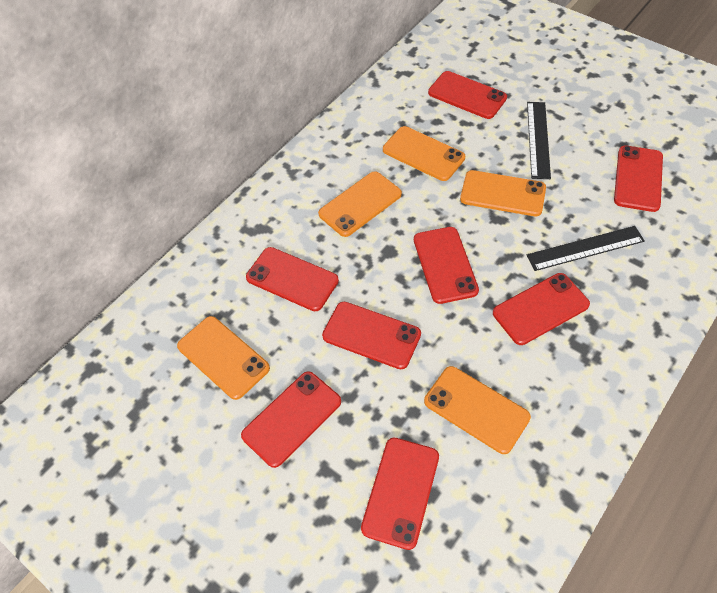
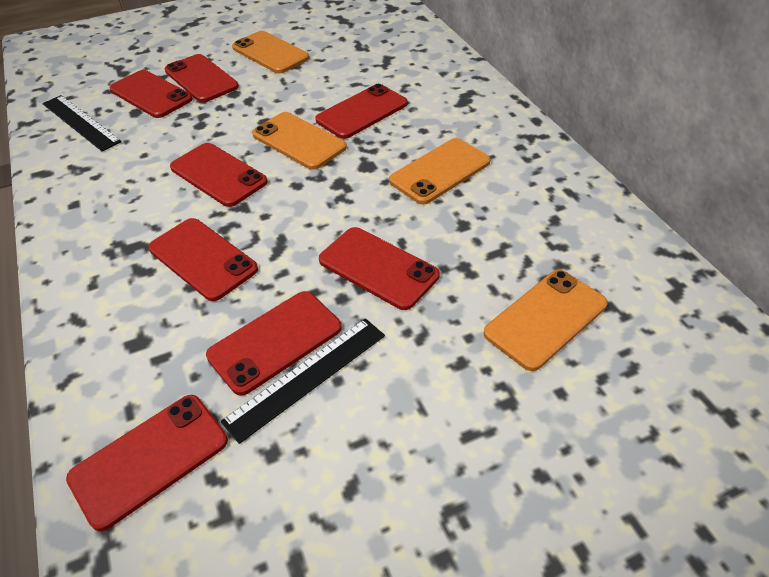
orange phone: 5 -> 4

